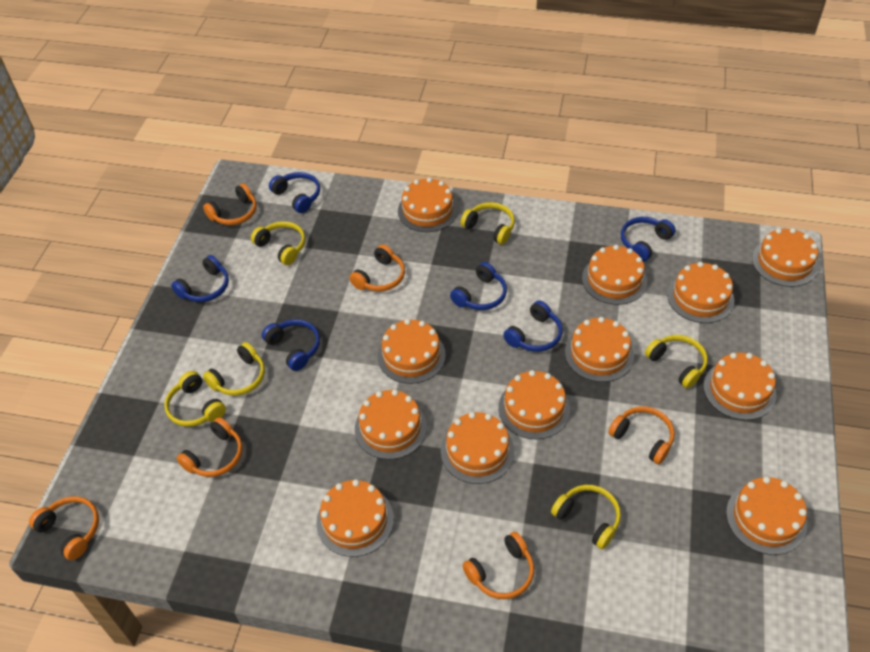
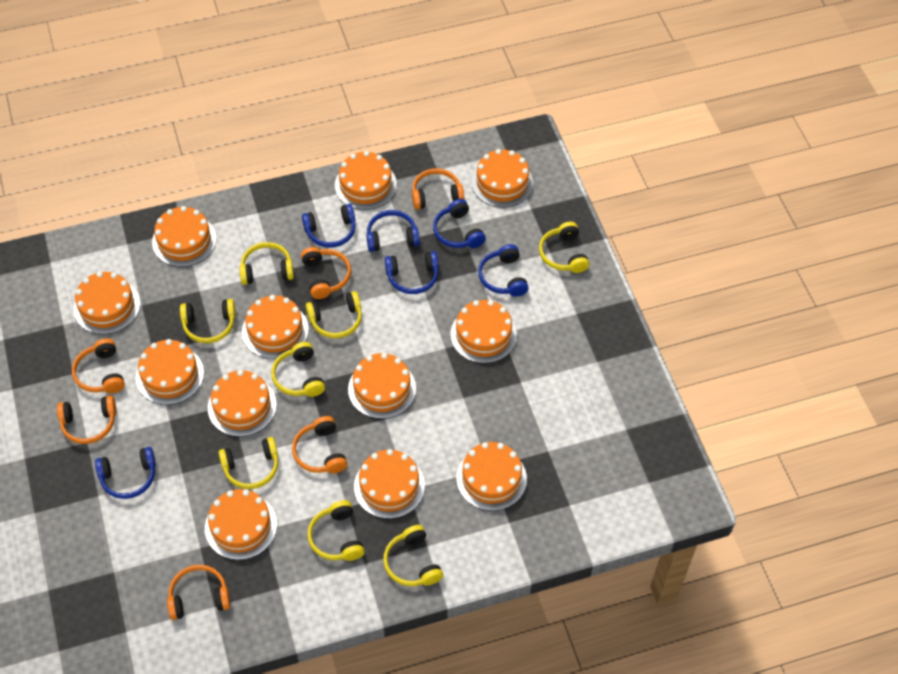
yellow headphones: 6 -> 8

